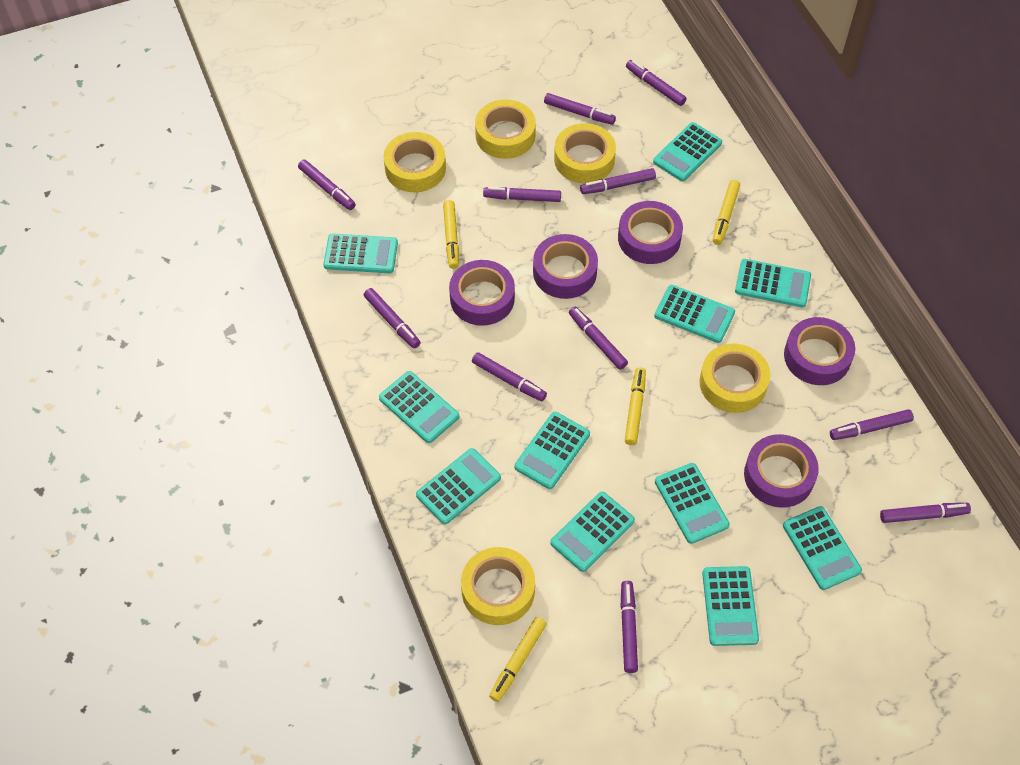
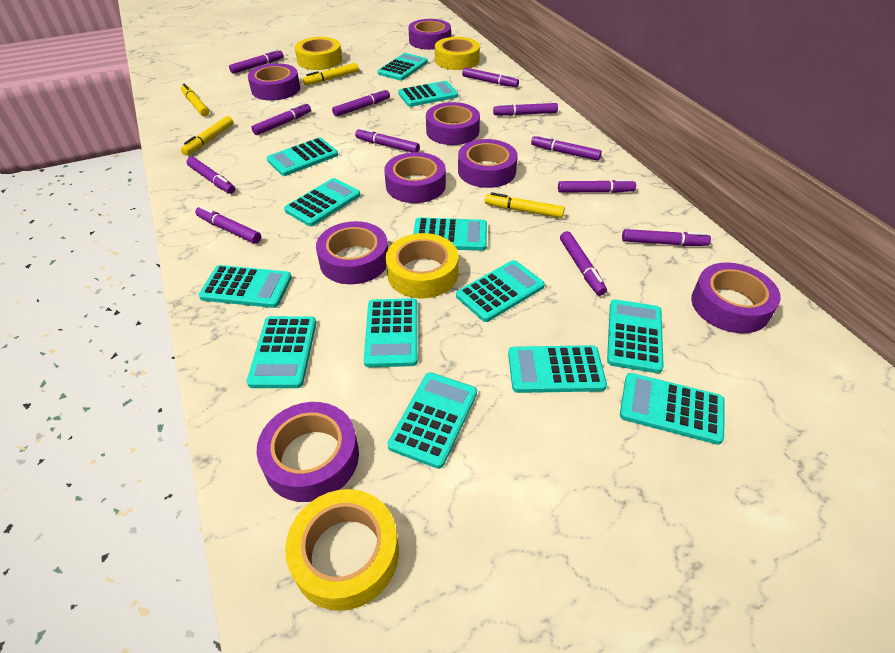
purple marker: 11 -> 12
purple tape: 5 -> 8
turquoise calculator: 11 -> 13
yellow tape: 5 -> 4

